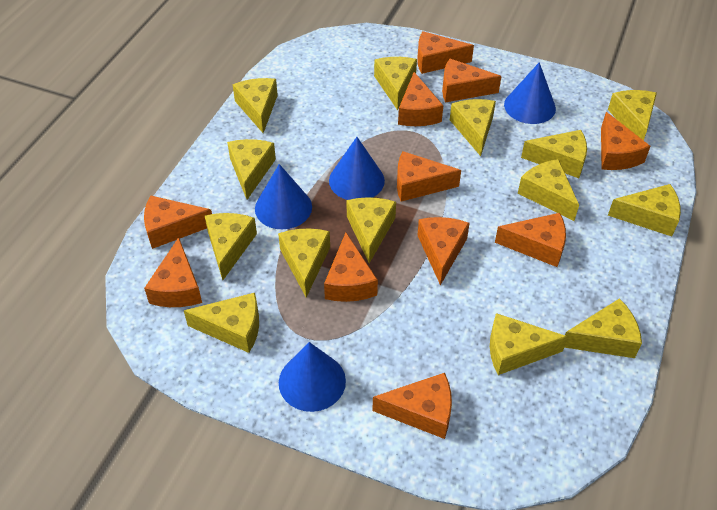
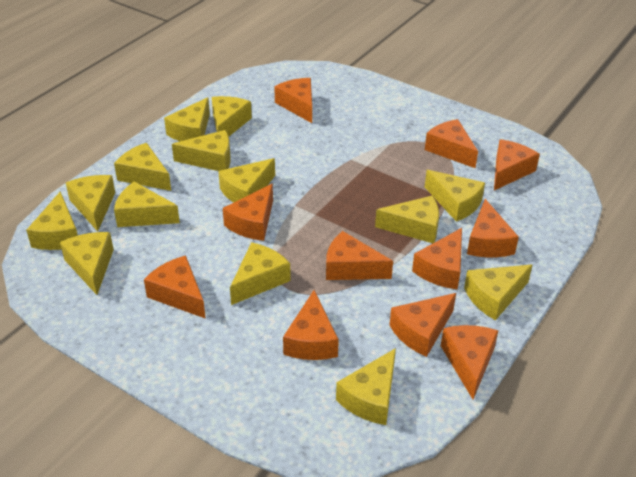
blue cone: 4 -> 0

